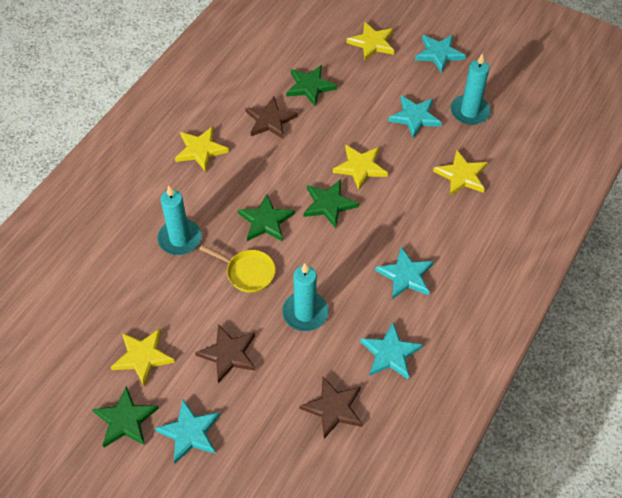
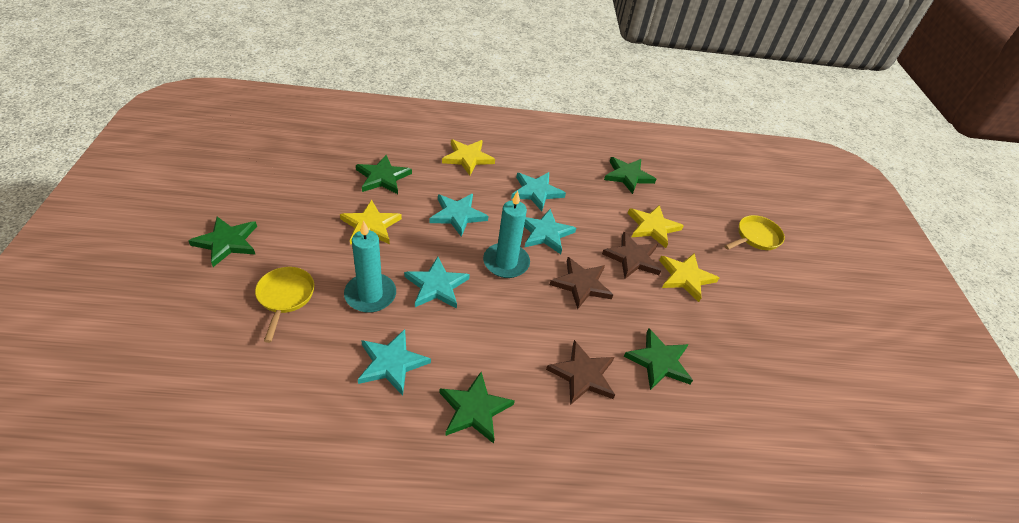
green star: 4 -> 5
turquoise candle: 3 -> 2
yellow pan: 1 -> 2
yellow star: 5 -> 4

